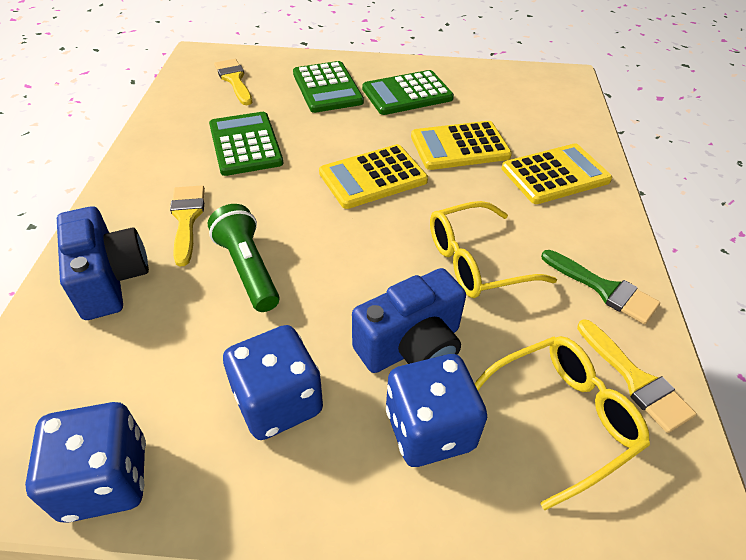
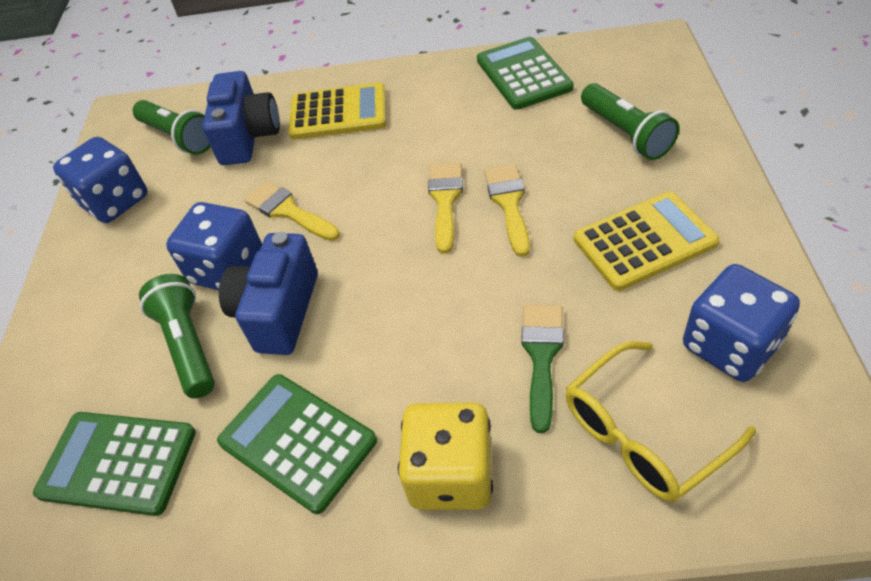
green flashlight: 1 -> 3
yellow calculator: 3 -> 2
yellow dice: 0 -> 1
yellow glasses: 2 -> 1

